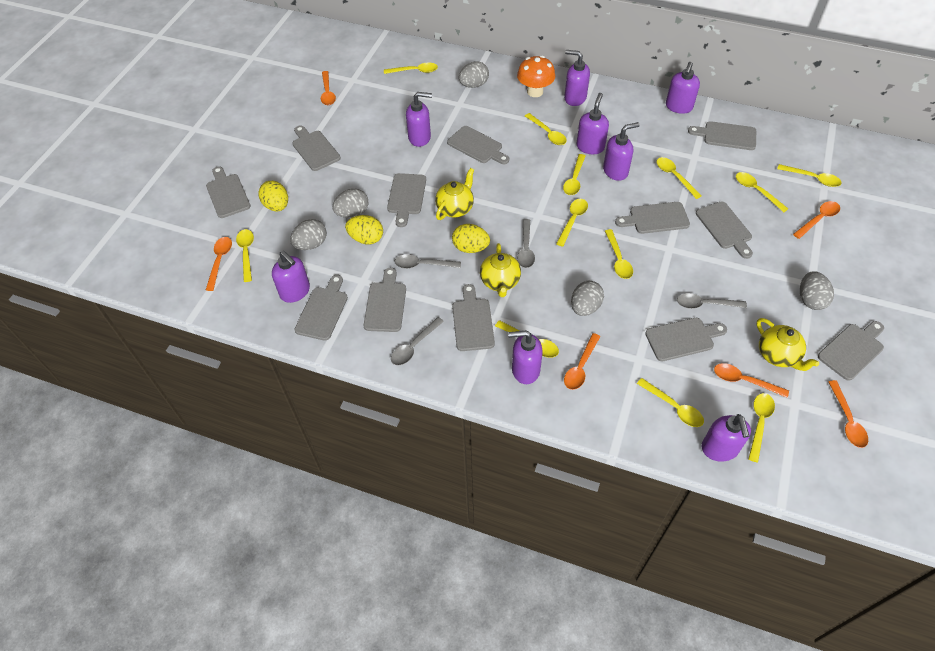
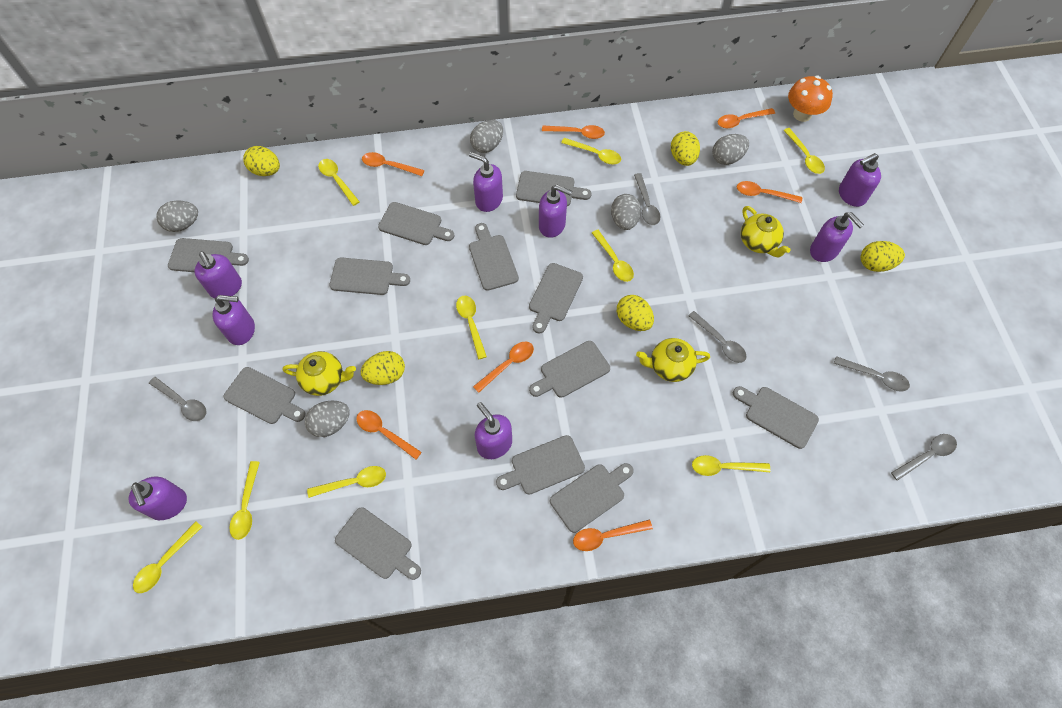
grey spoon: 4 -> 5
orange spoon: 6 -> 7
yellow egg: 3 -> 5
yellow spoon: 12 -> 9

